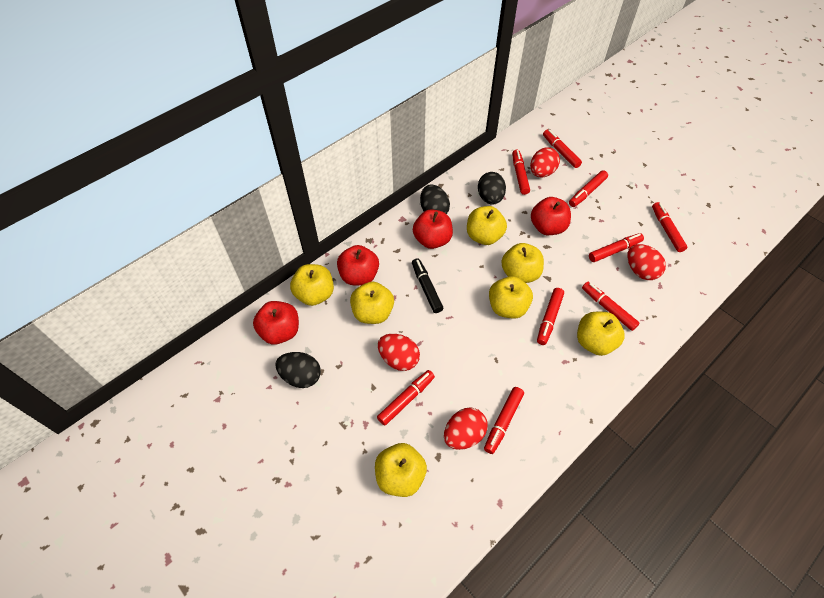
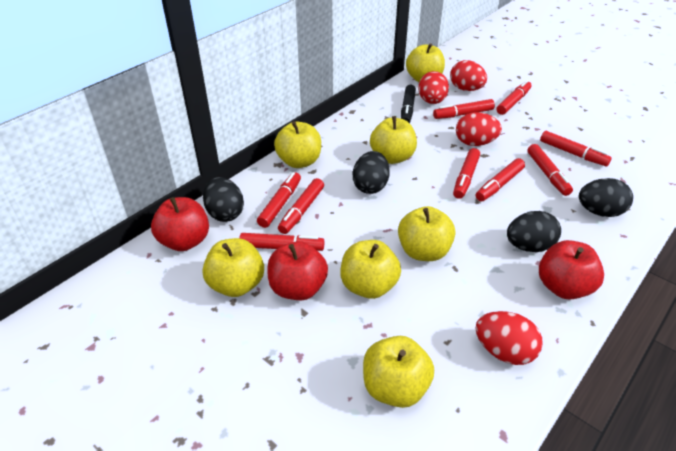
black egg: 3 -> 4
red apple: 4 -> 3

